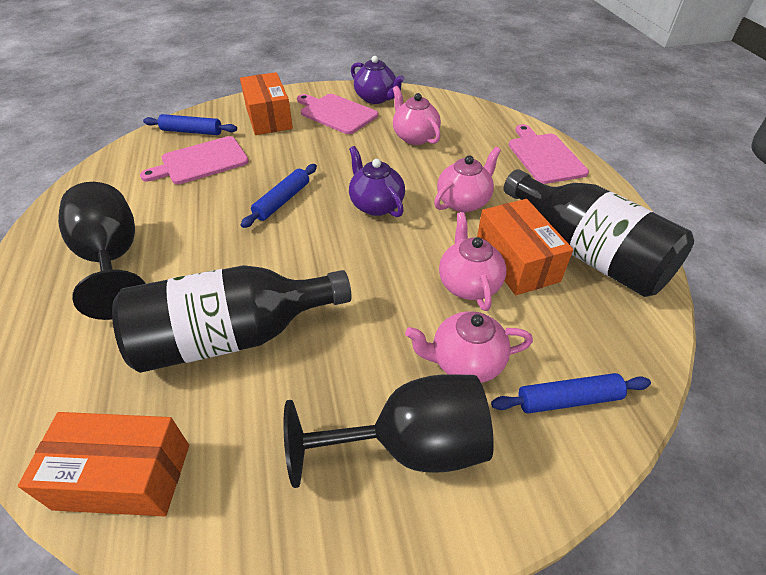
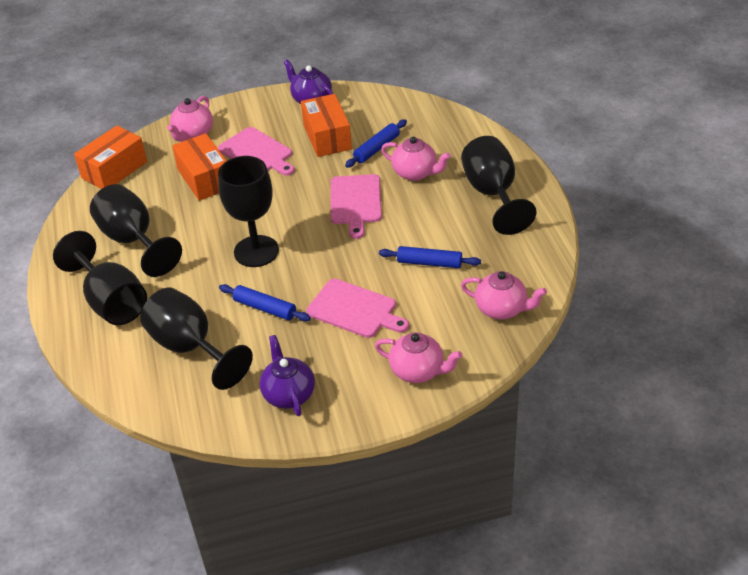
black bottle: 2 -> 0
black goblet: 2 -> 5

